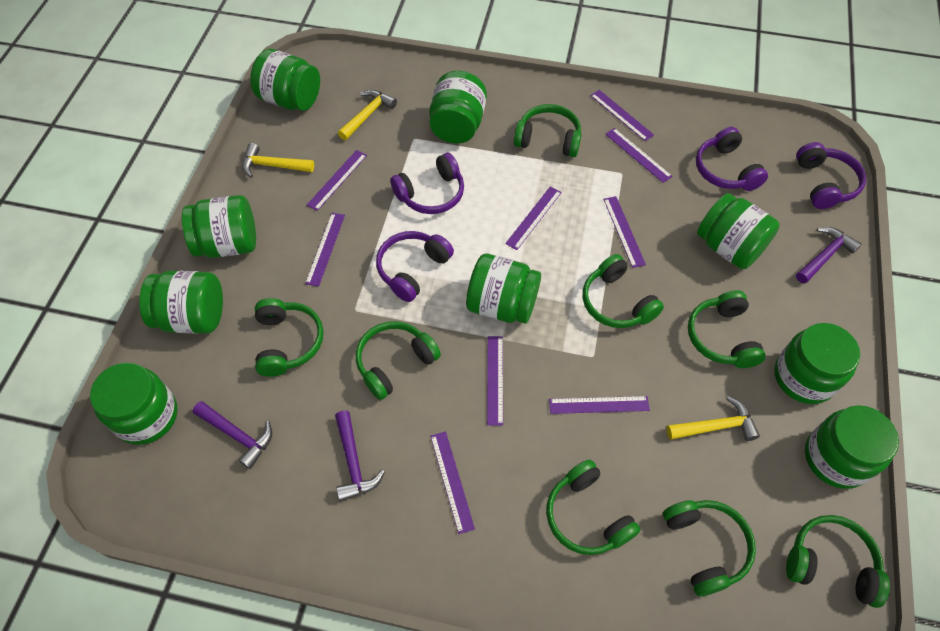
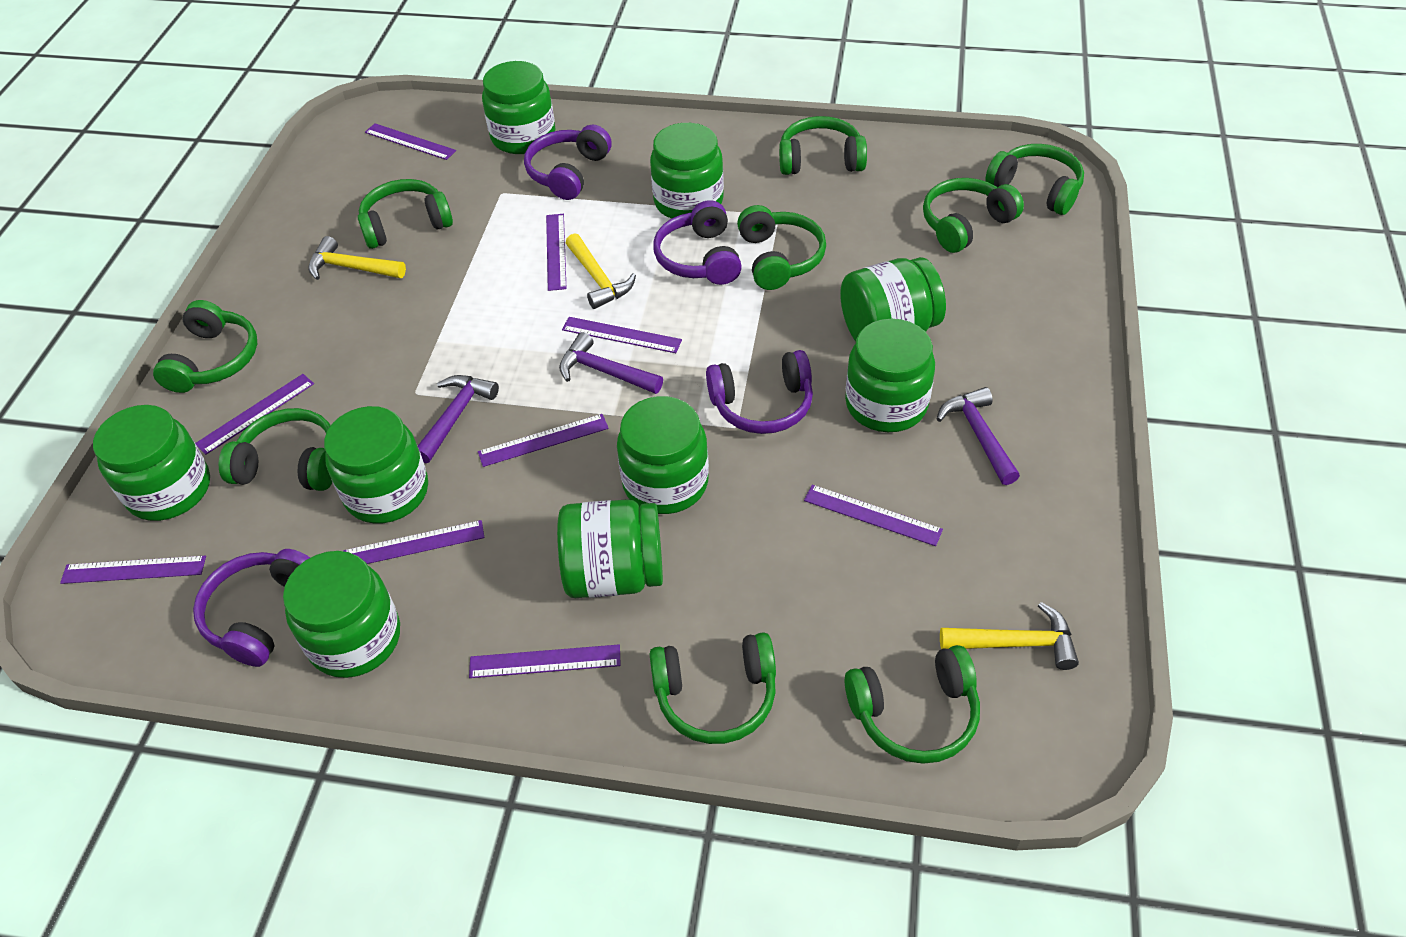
green headphones: 8 -> 9

